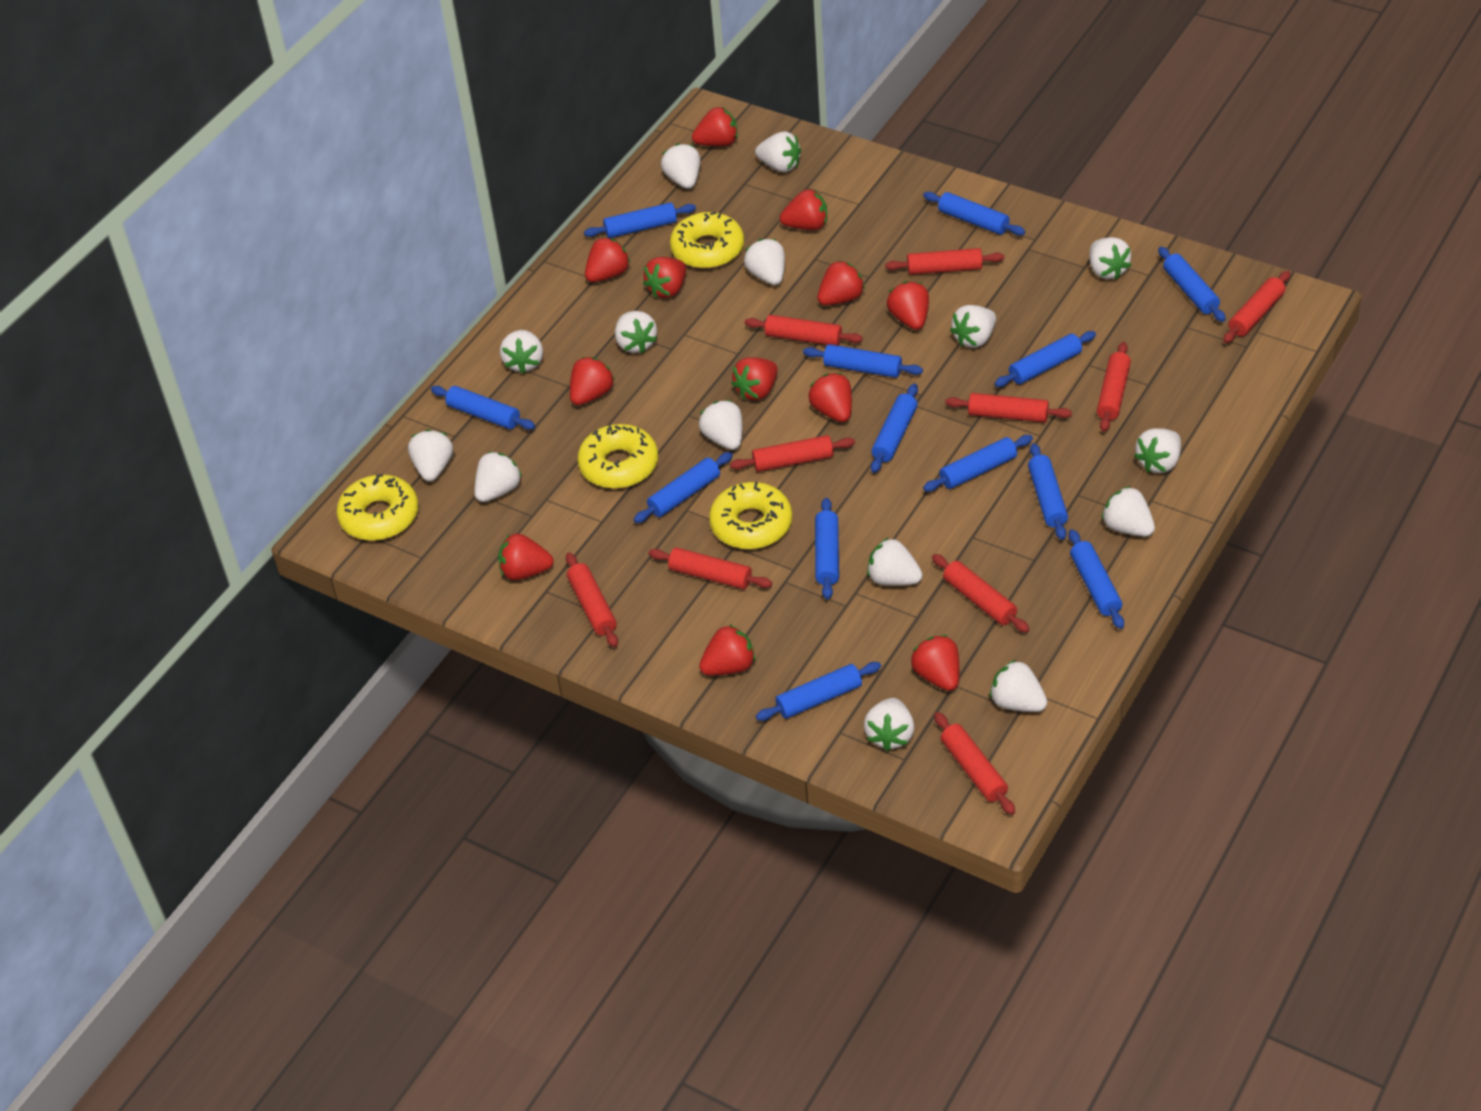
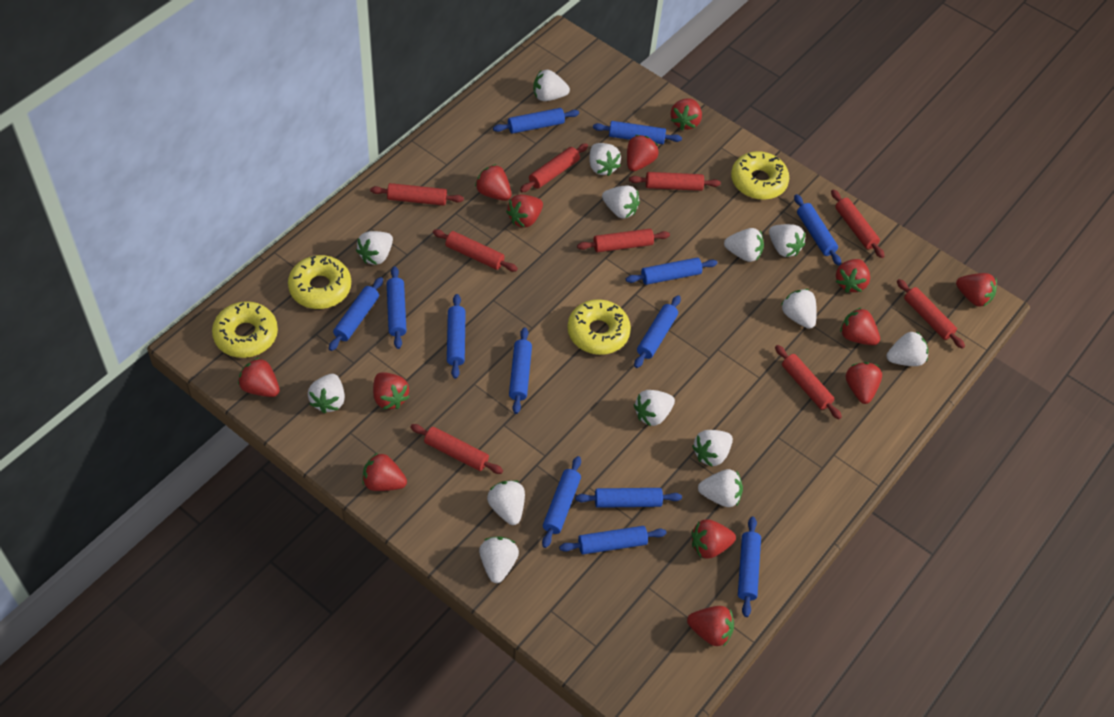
red rolling pin: 10 -> 9
red strawberry: 12 -> 13
white strawberry: 15 -> 14

